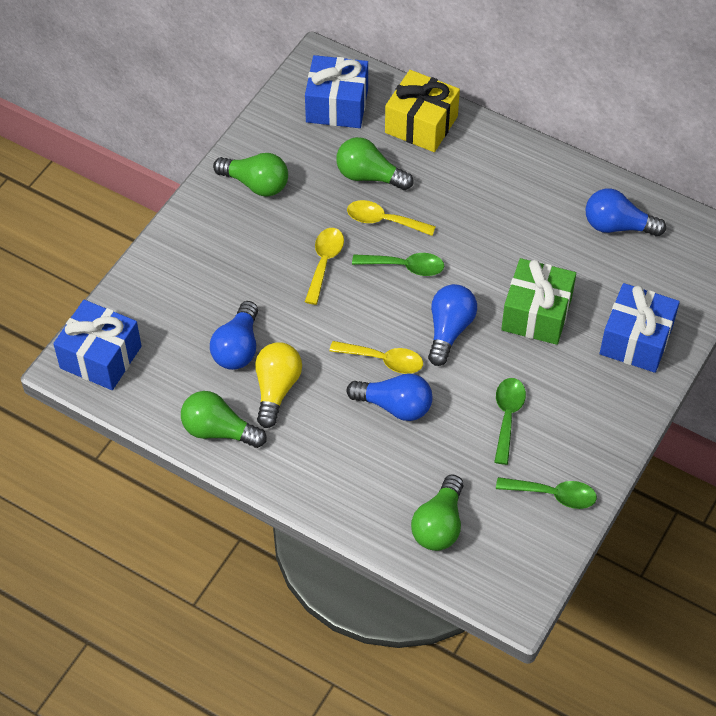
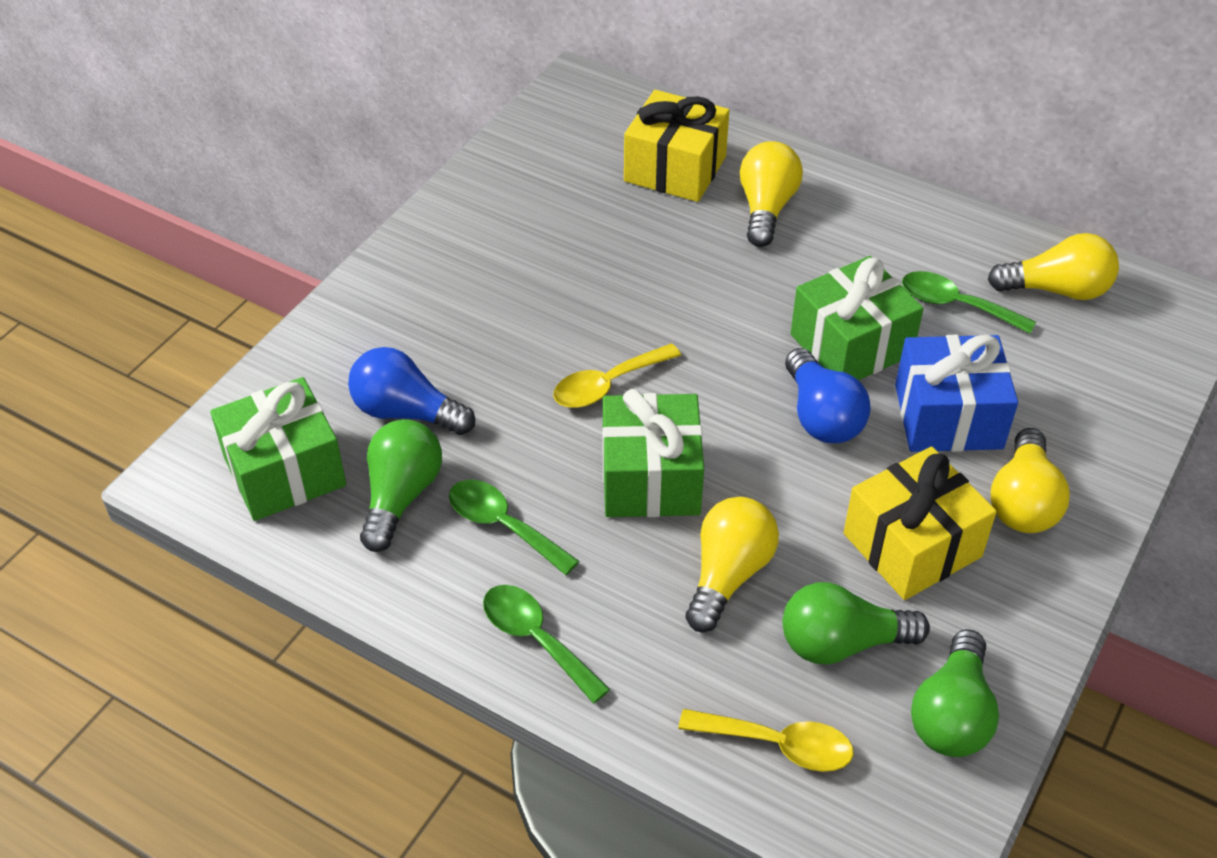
blue gift: 3 -> 1
blue light bulb: 4 -> 2
green gift: 1 -> 3
green light bulb: 4 -> 3
yellow gift: 1 -> 2
yellow light bulb: 1 -> 4
yellow spoon: 3 -> 2

